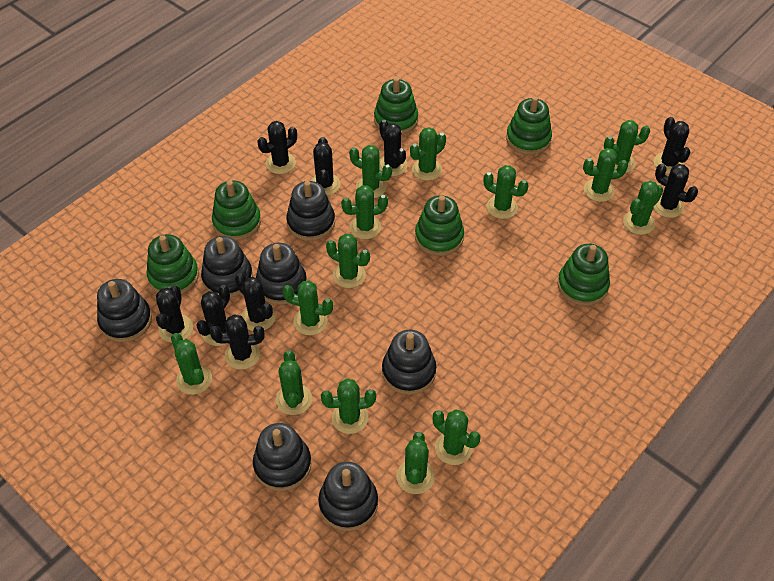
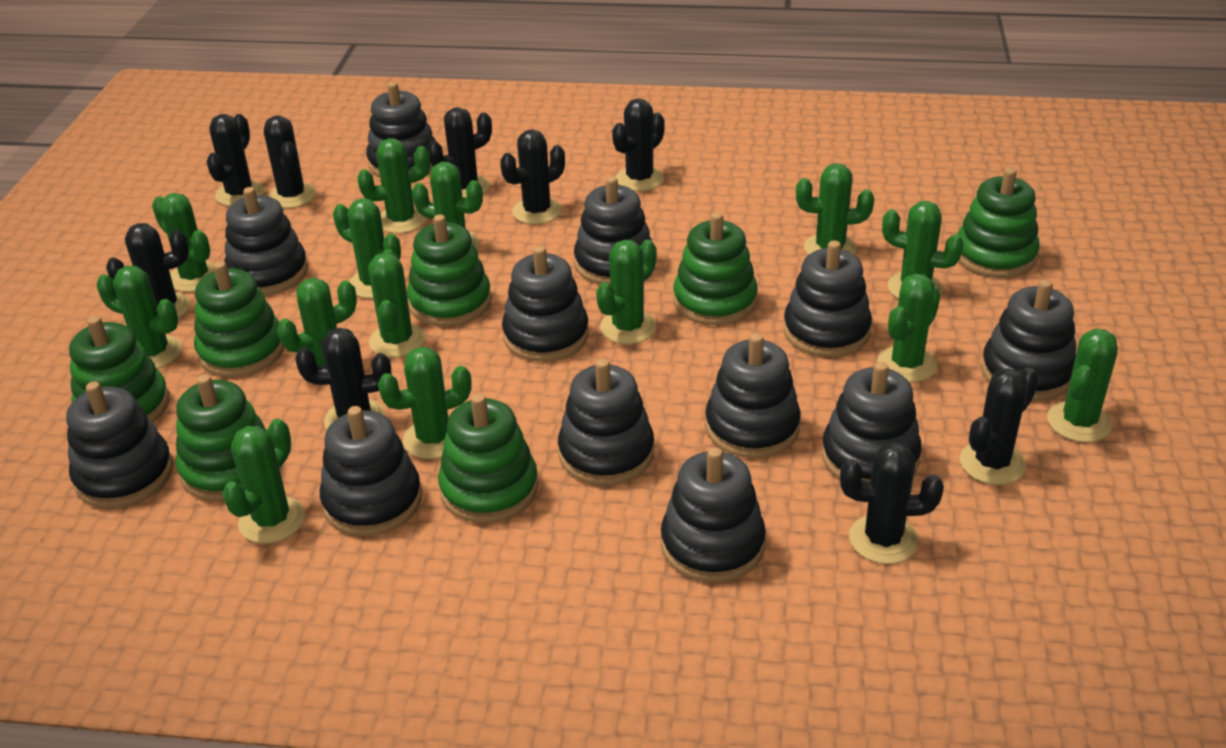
black stacking toy: 7 -> 12
green stacking toy: 6 -> 7

